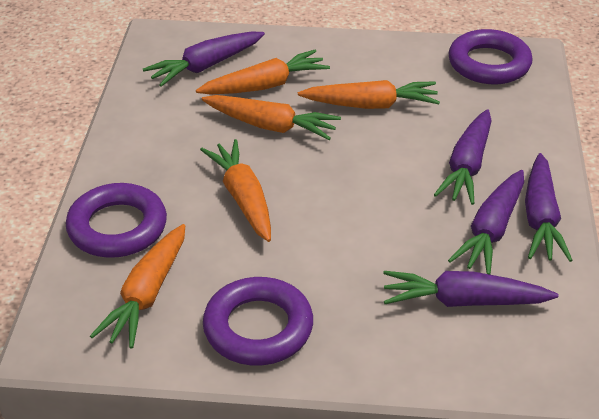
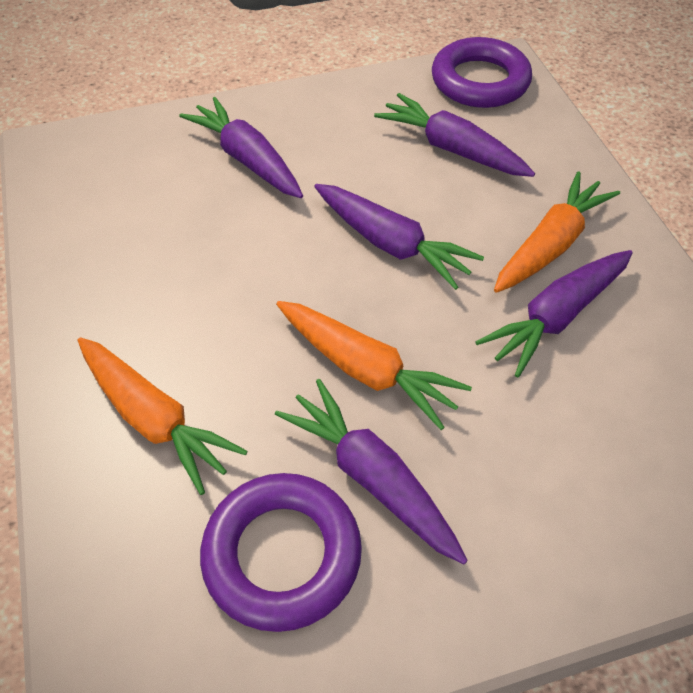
orange carrot: 5 -> 3
purple ring: 3 -> 2

